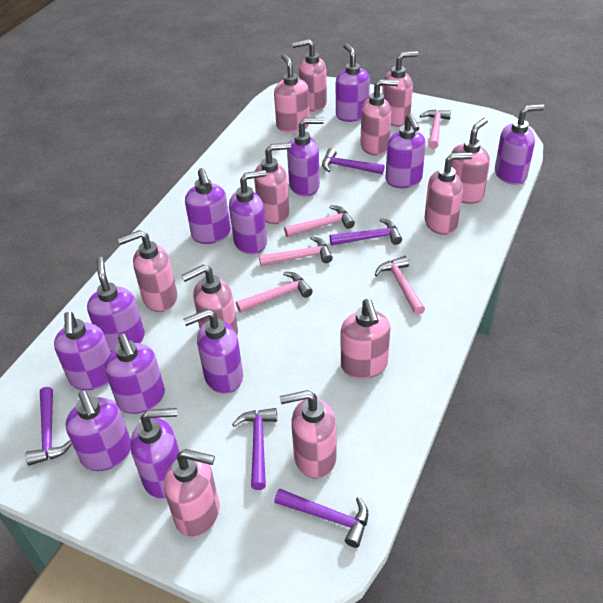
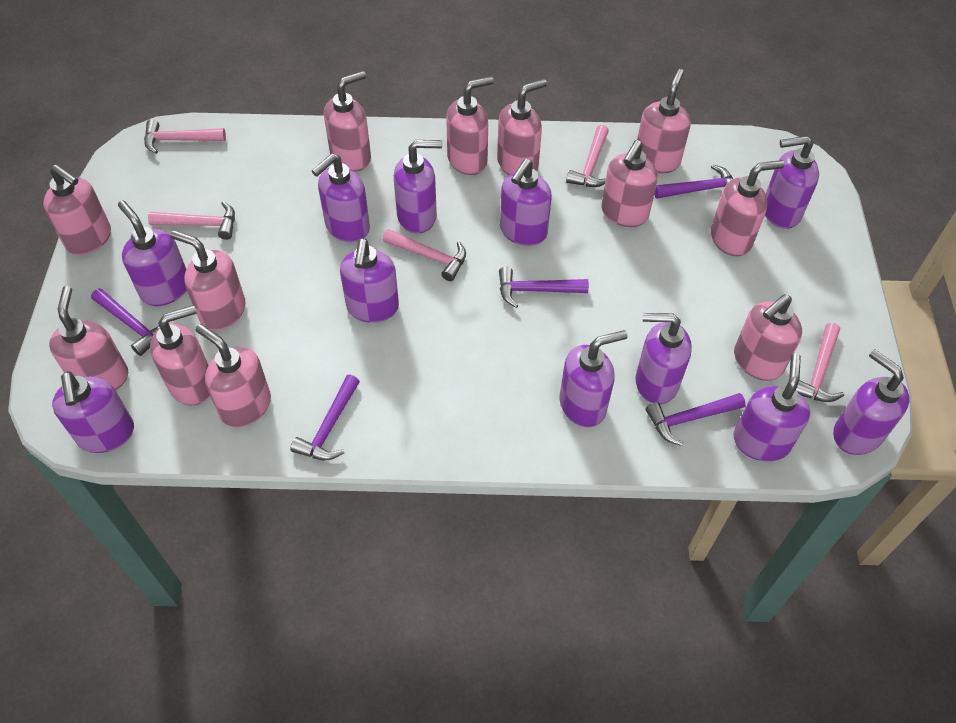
purple soap dispenser: 12 -> 11

